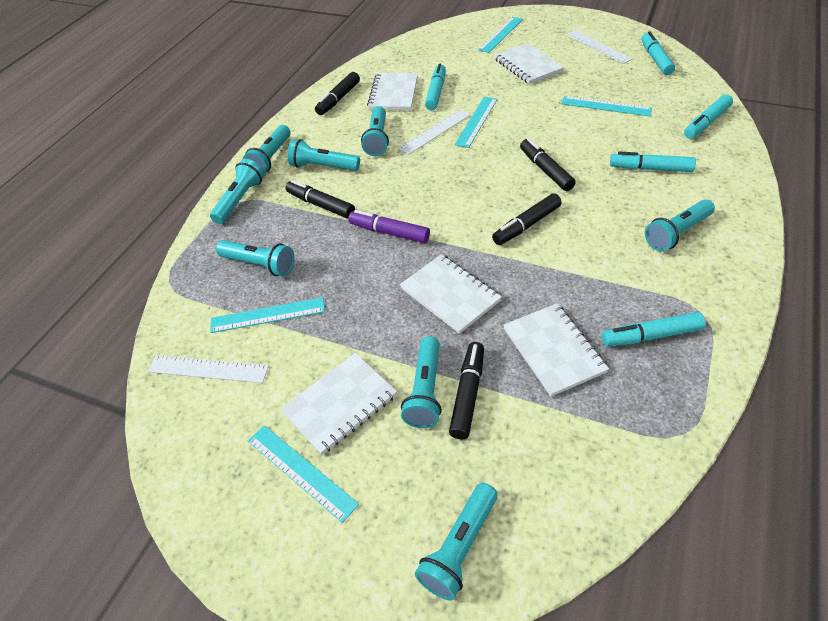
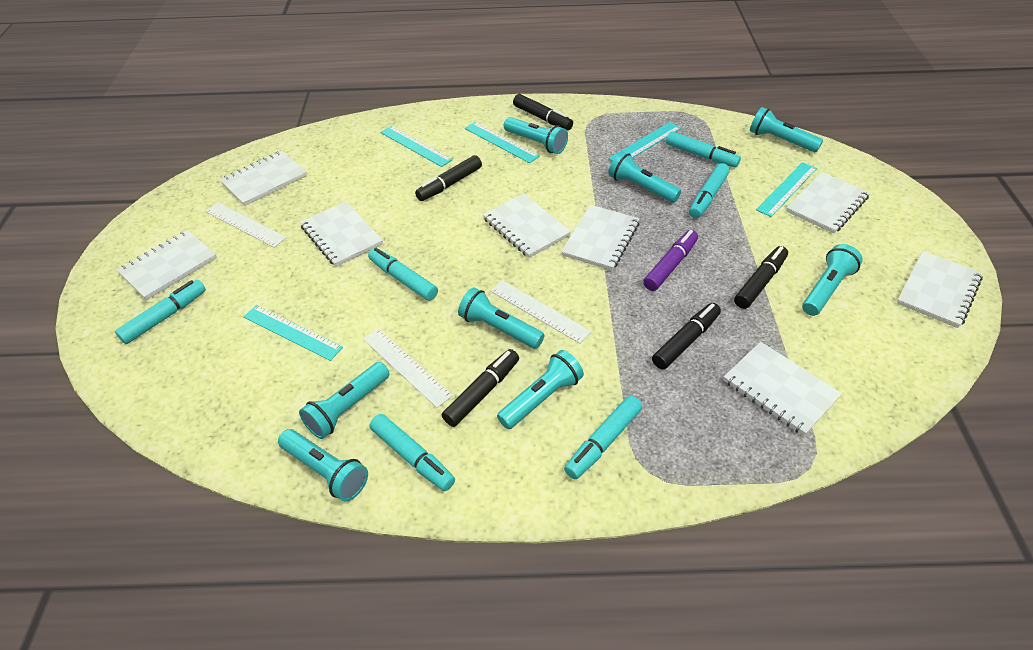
turquoise marker: 5 -> 6
white notebook: 5 -> 8

